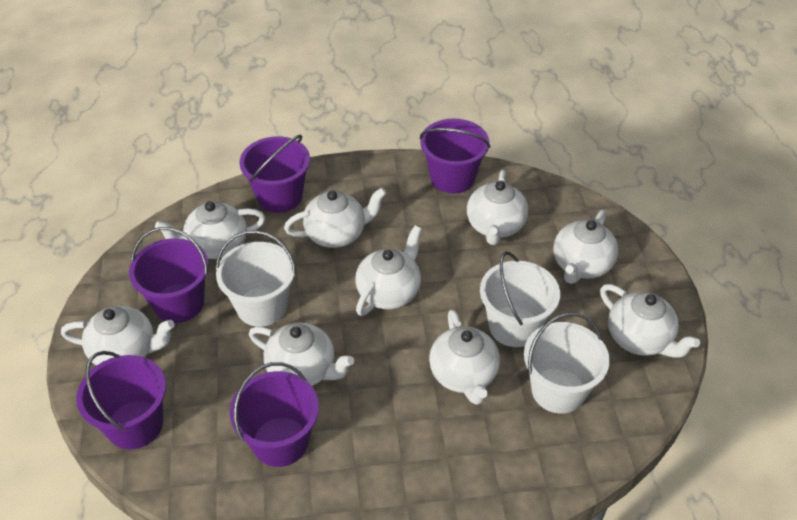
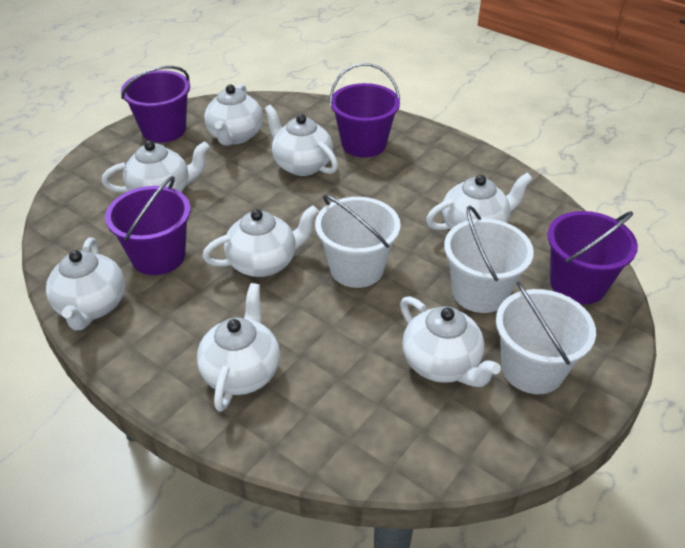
purple bucket: 5 -> 4
white teapot: 9 -> 8

